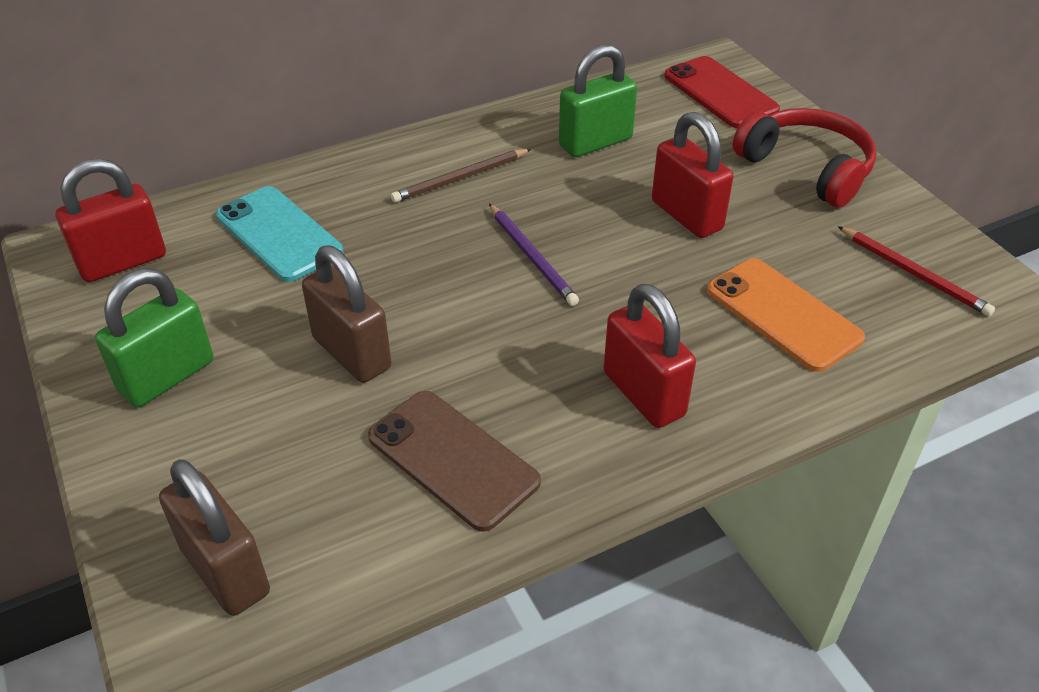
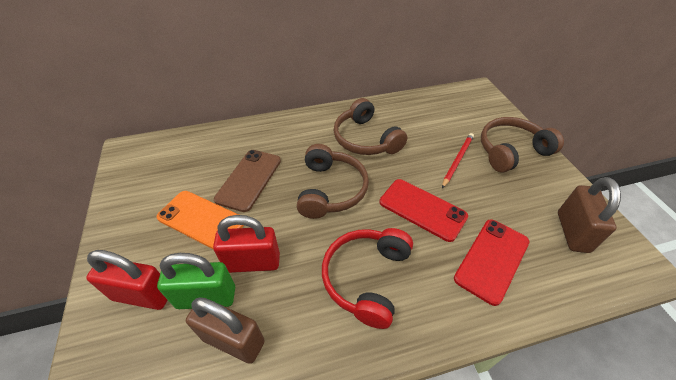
brown headphones: 0 -> 3
brown pencil: 1 -> 0
green padlock: 2 -> 1
purple pencil: 1 -> 0
red padlock: 3 -> 2
red phone: 1 -> 2
turquoise phone: 1 -> 0

